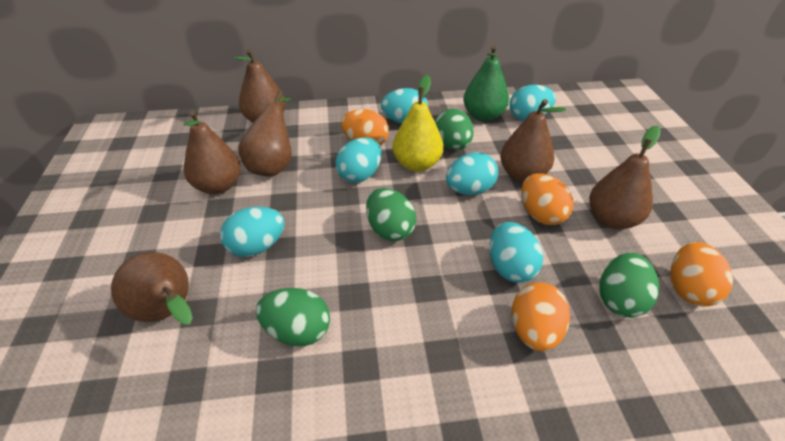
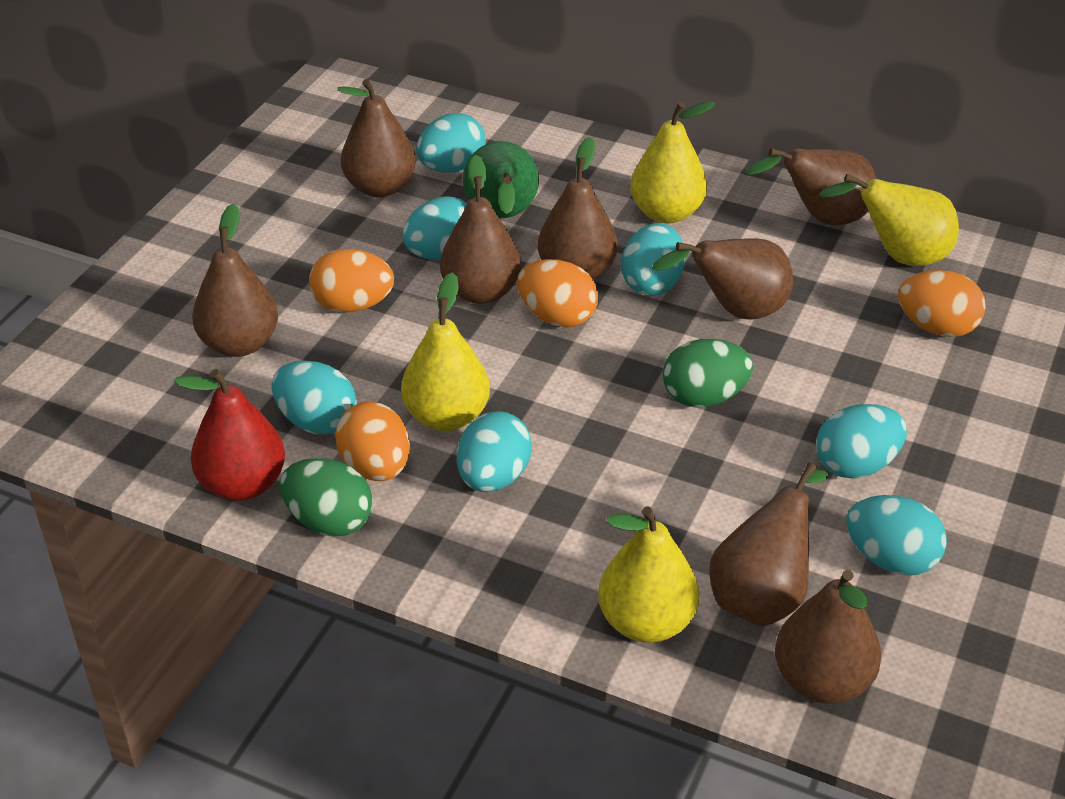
brown pear: 6 -> 8
green egg: 4 -> 2
red pear: 0 -> 1
turquoise egg: 6 -> 7
yellow pear: 1 -> 4

